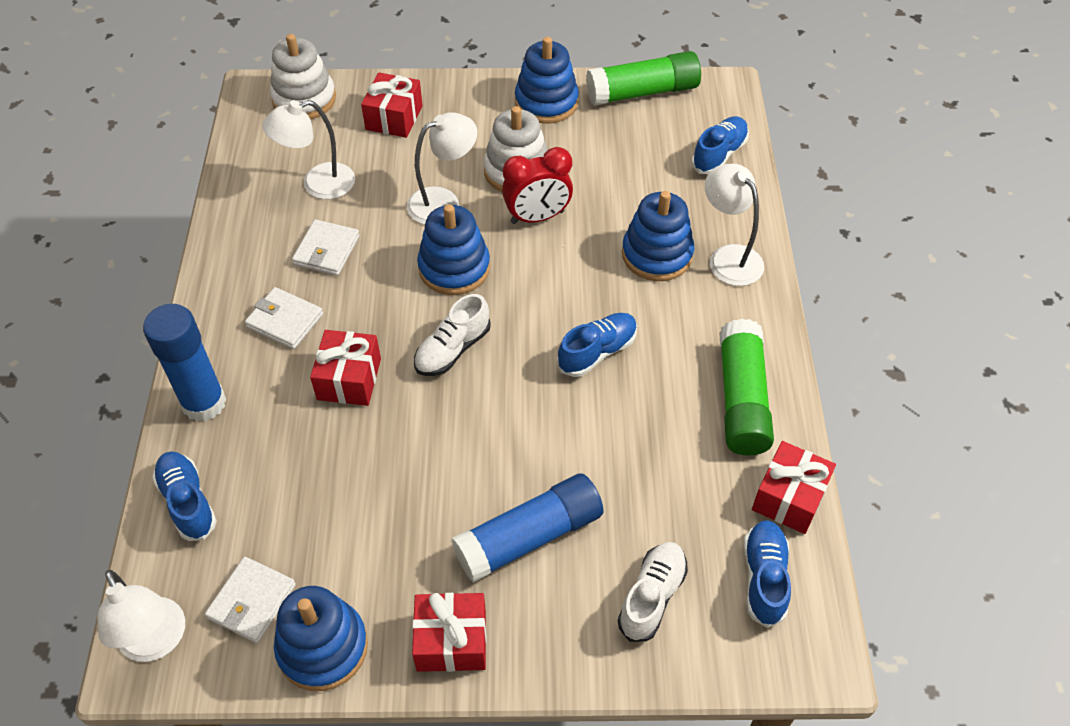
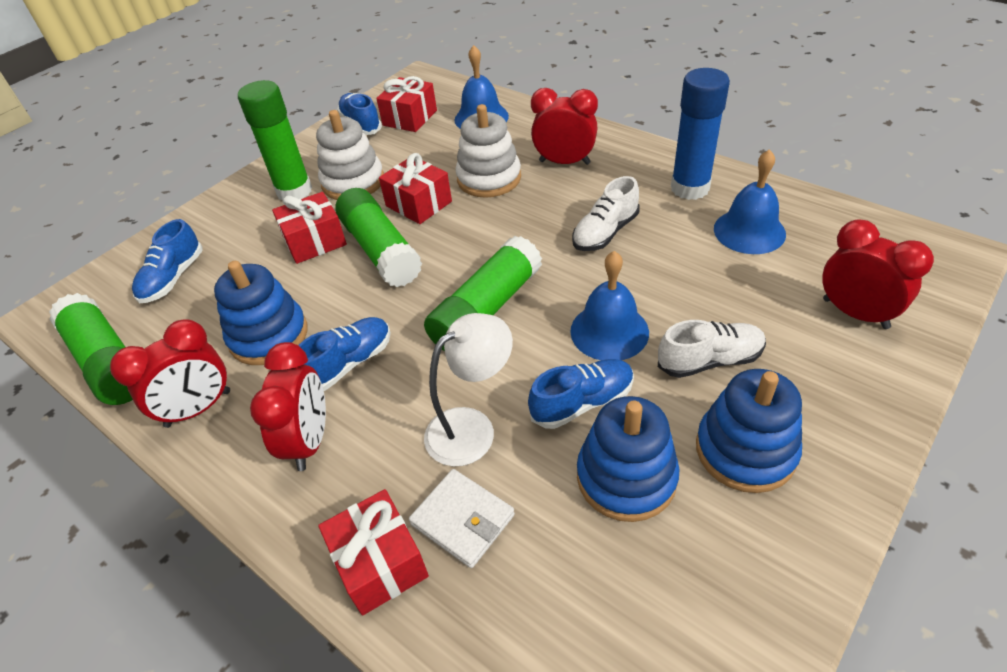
blue bell: 0 -> 3
blue glue stick: 2 -> 1
blue stacking toy: 4 -> 3
green glue stick: 2 -> 4
red clock: 1 -> 4
white lamp: 4 -> 1
white wallet: 3 -> 1

